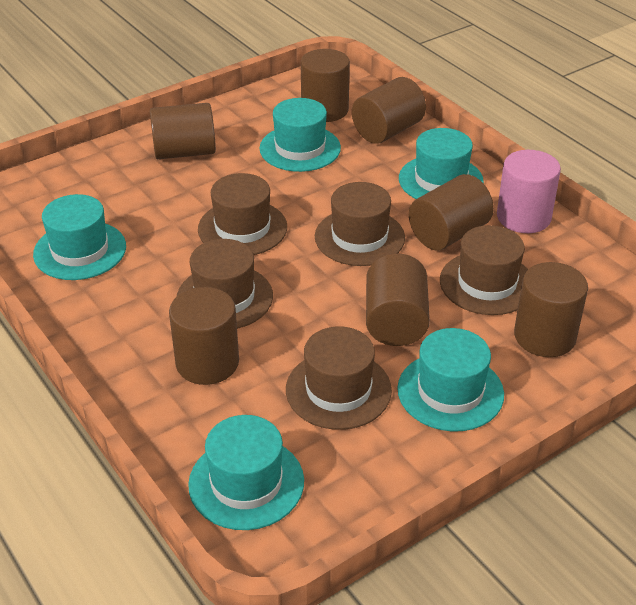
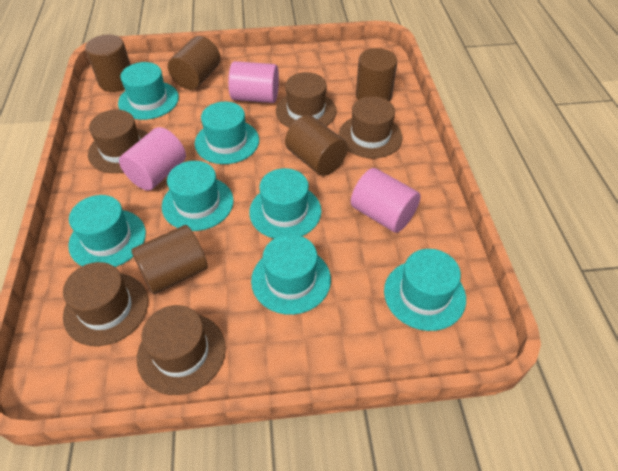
brown cylinder: 7 -> 5
pink cylinder: 1 -> 3
turquoise hat: 5 -> 7

